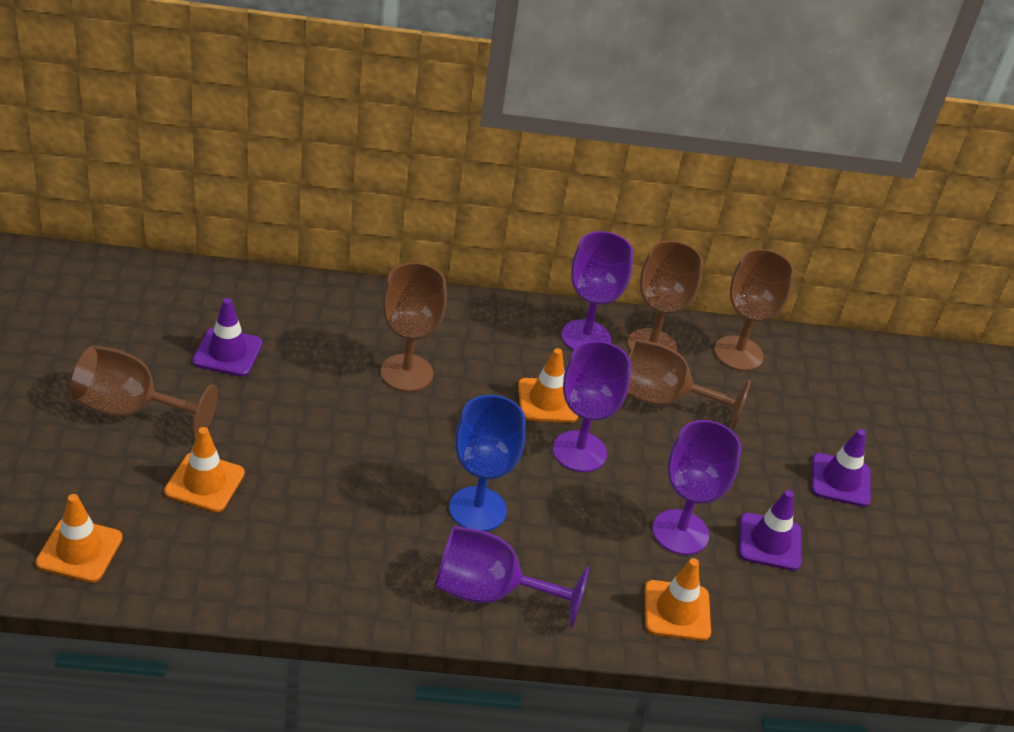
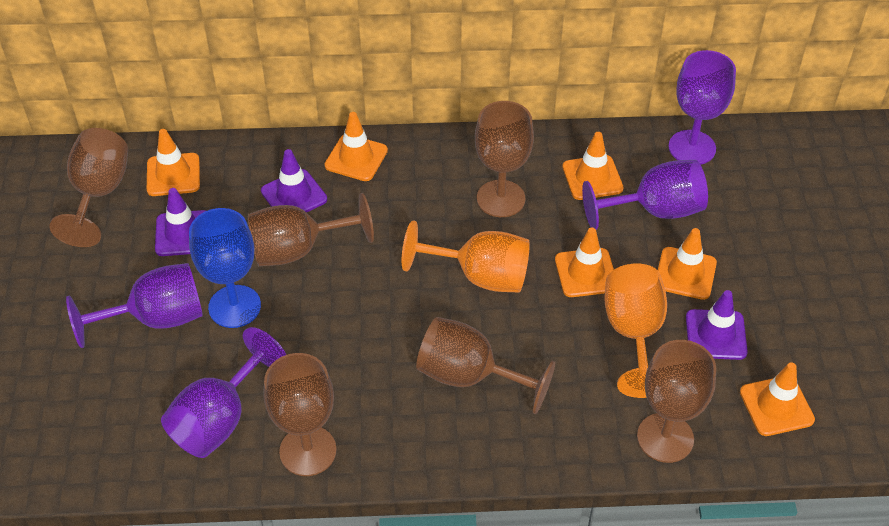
brown goblet: 5 -> 6
orange goblet: 0 -> 2
orange traffic cone: 4 -> 6

